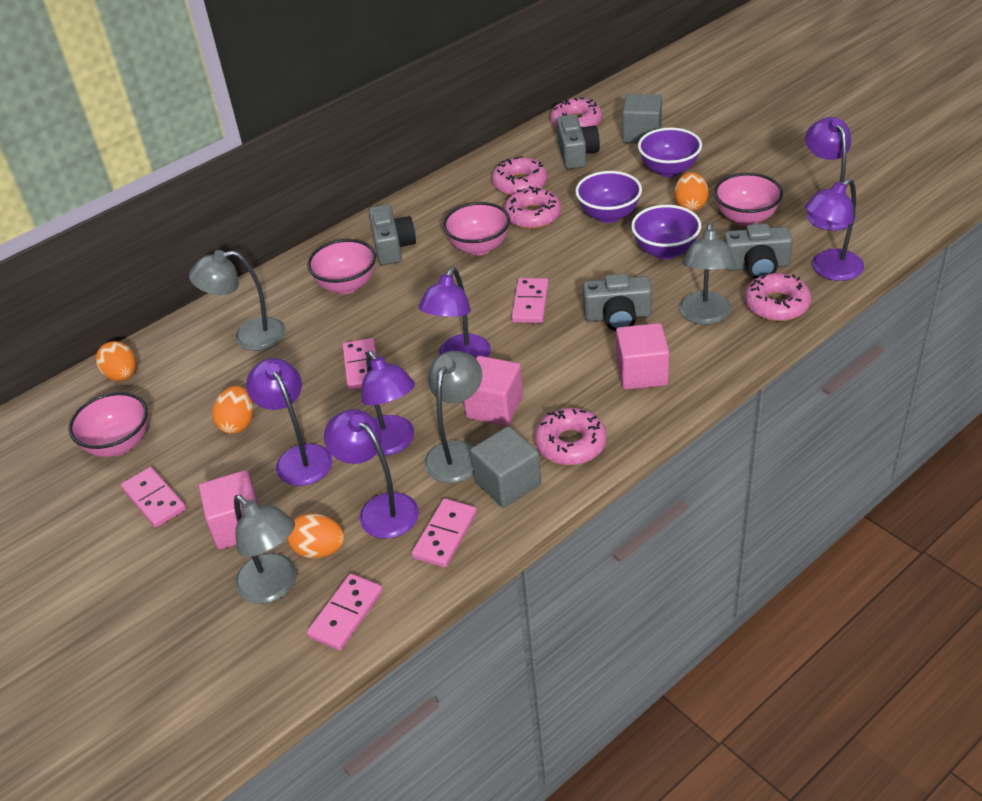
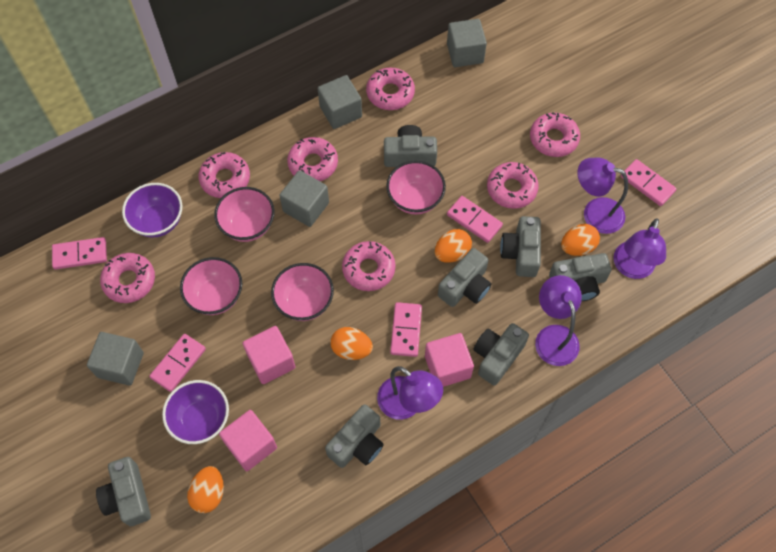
grey camera: 4 -> 7
grey cube: 2 -> 4
grey lamp: 4 -> 0
pink donut: 5 -> 7
purple bowl: 3 -> 2
purple lamp: 6 -> 4

